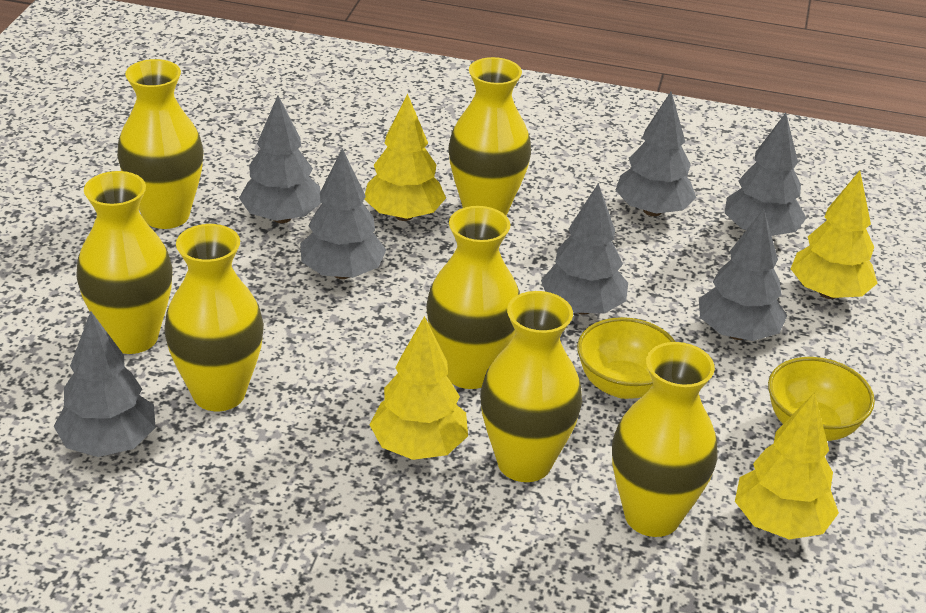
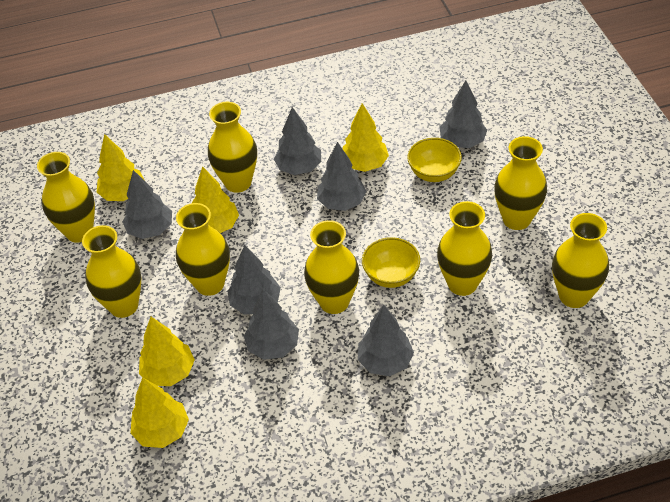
yellow tree: 4 -> 5
yellow vase: 7 -> 8

